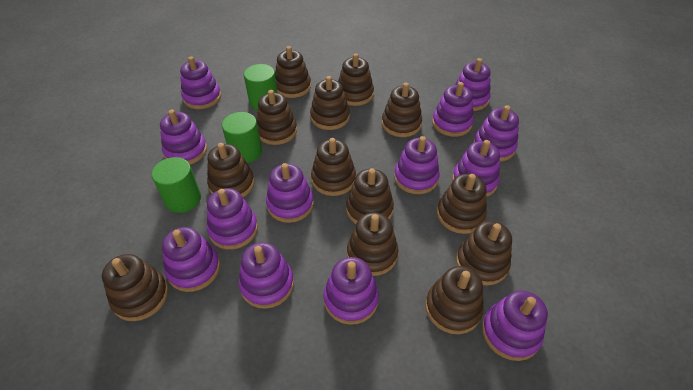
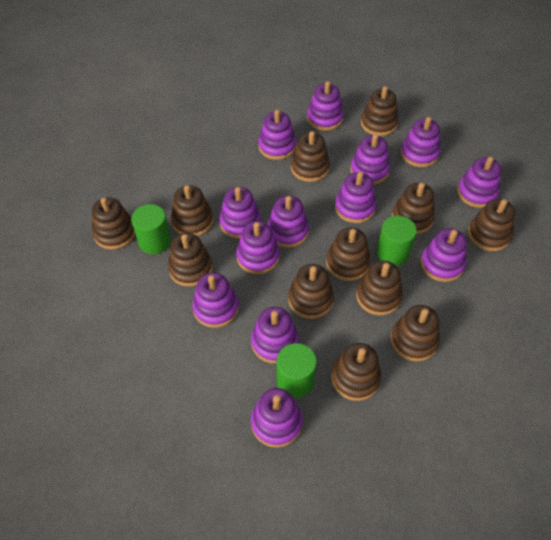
brown stacking toy: 13 -> 12

